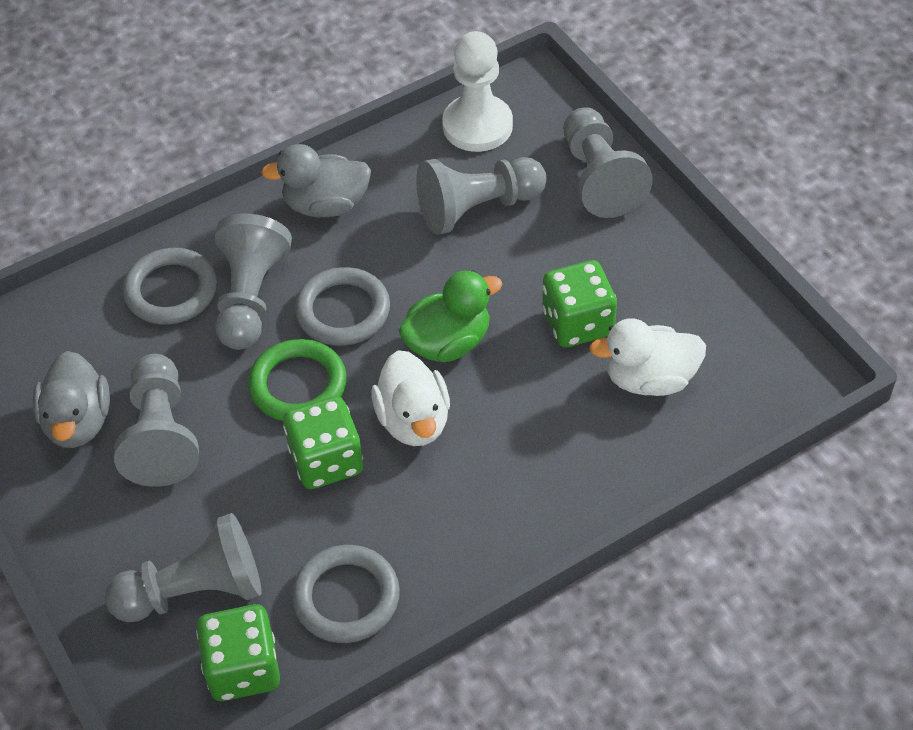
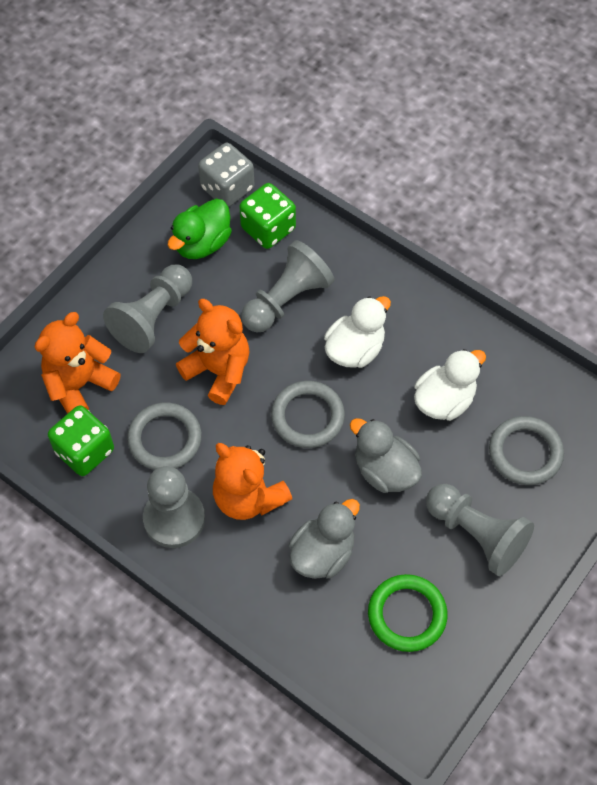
green dice: 3 -> 2
grey dice: 0 -> 1
grey pawn: 5 -> 4
orange teddy bear: 0 -> 3
white pawn: 1 -> 0

